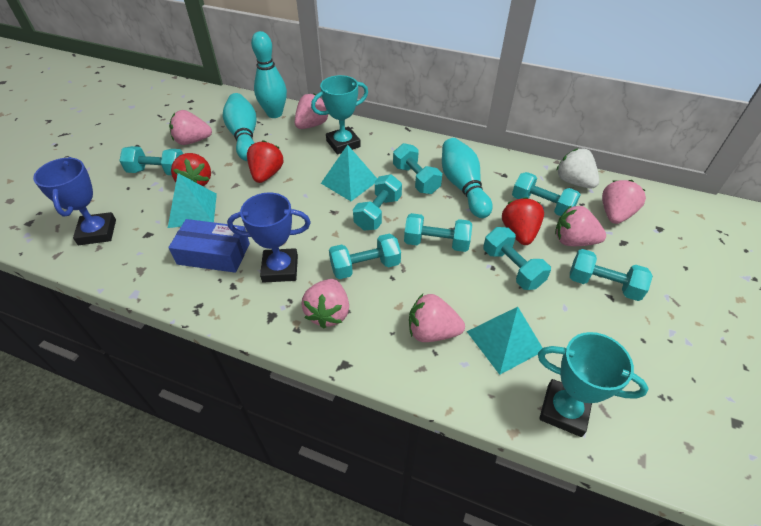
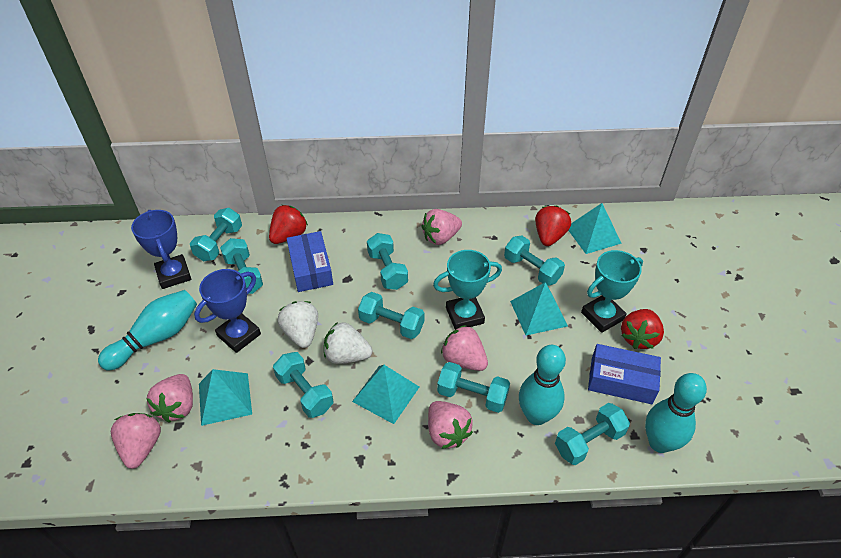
blue box: 1 -> 2
pink strawberry: 6 -> 5
turquoise pyramid: 3 -> 4
white strawberry: 1 -> 2

